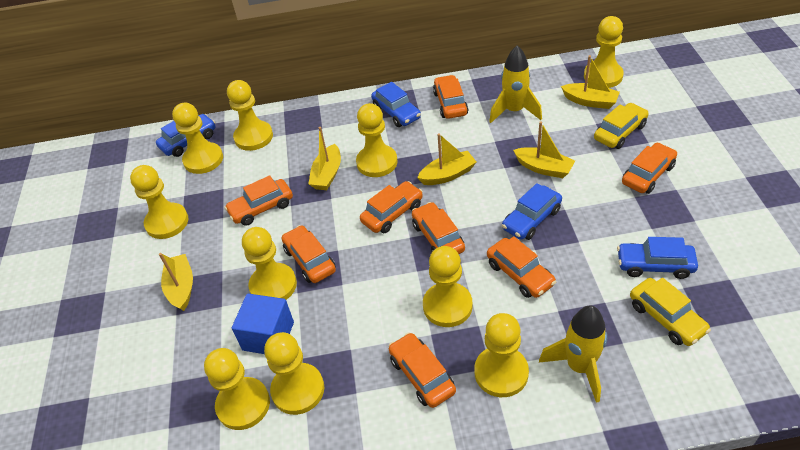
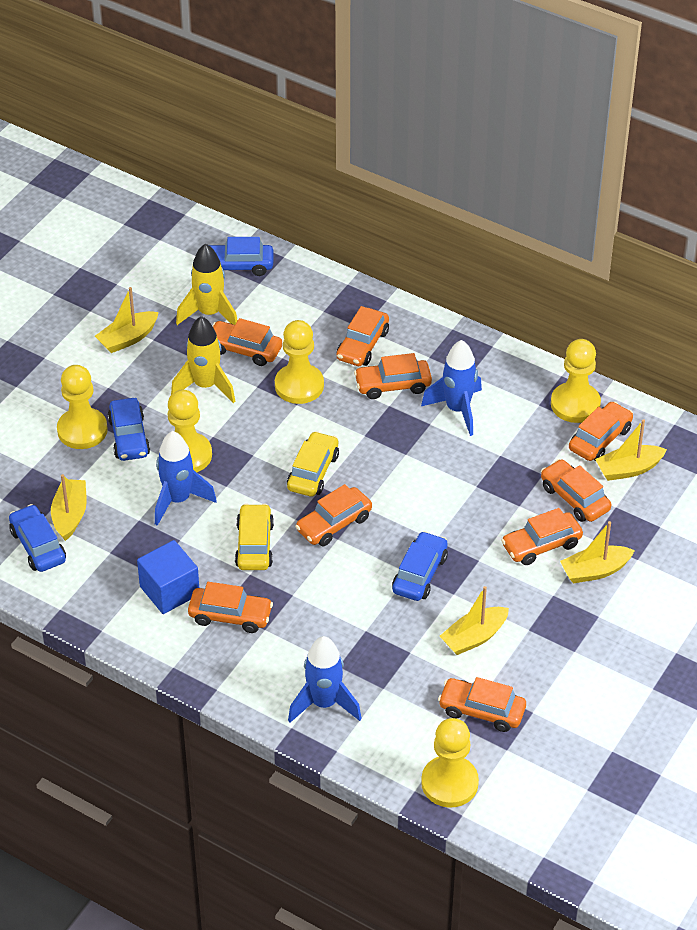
blue rocket: 0 -> 3
orange car: 8 -> 9
yellow pawn: 10 -> 5

